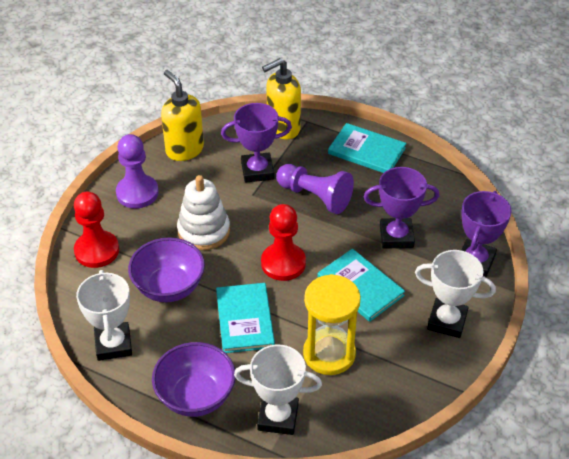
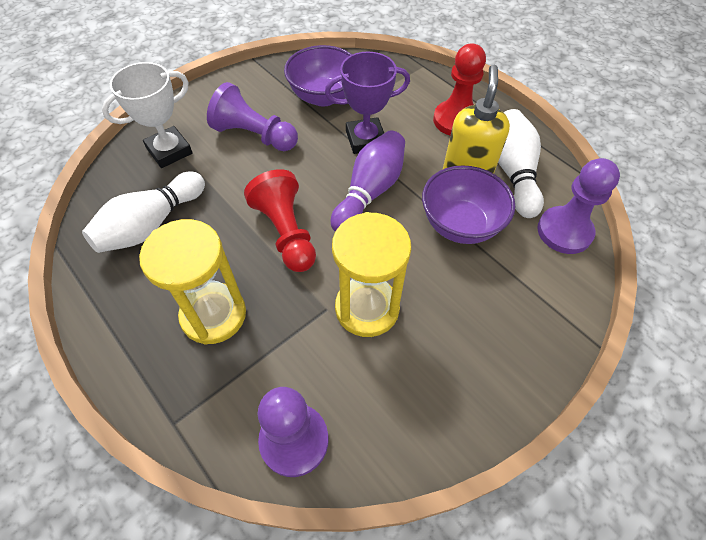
purple bowling pin: 0 -> 1
purple pawn: 2 -> 3
purple trophy: 3 -> 1
turquoise book: 3 -> 0
white bowling pin: 0 -> 2
white stacking toy: 1 -> 0
white trophy: 3 -> 1
yellow hourglass: 1 -> 2
yellow soap dispenser: 2 -> 1

